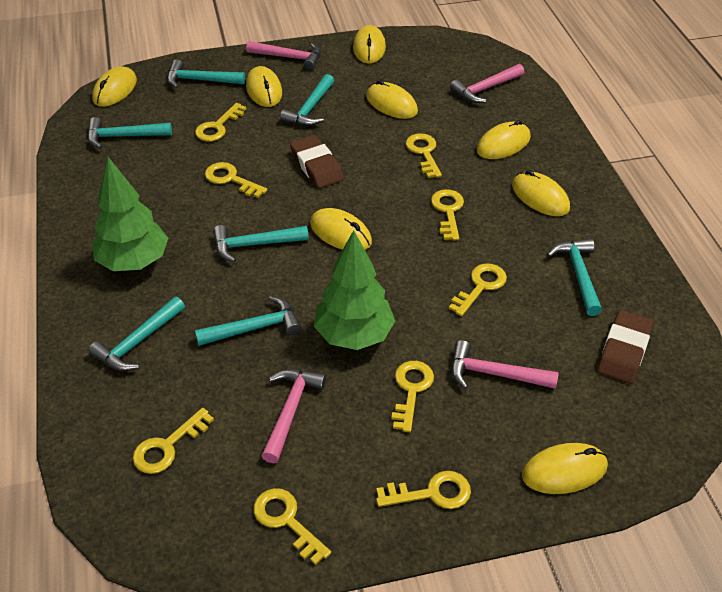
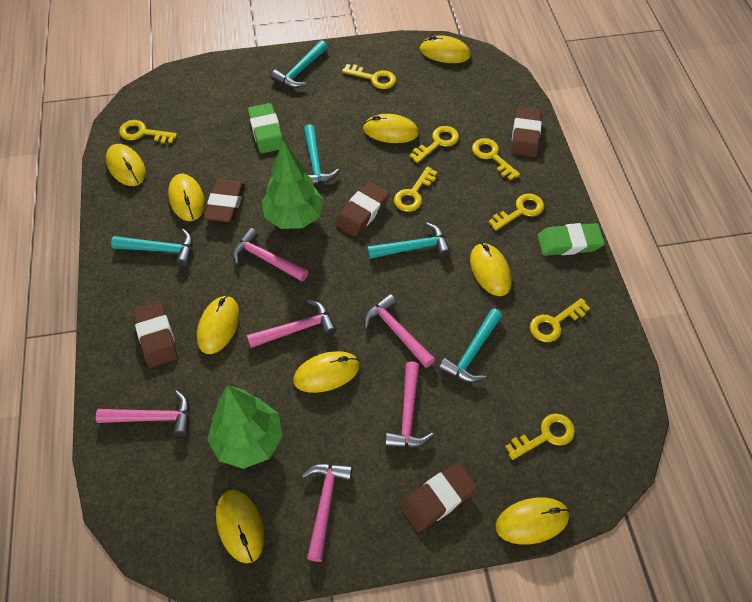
brown eraser: 2 -> 5
green eraser: 0 -> 2
pink hammer: 4 -> 6
turquoise hammer: 7 -> 5
yellow key: 9 -> 8
yellow mouse: 8 -> 9

